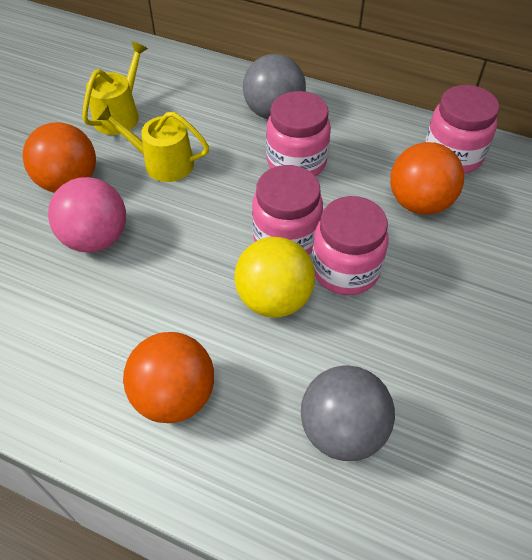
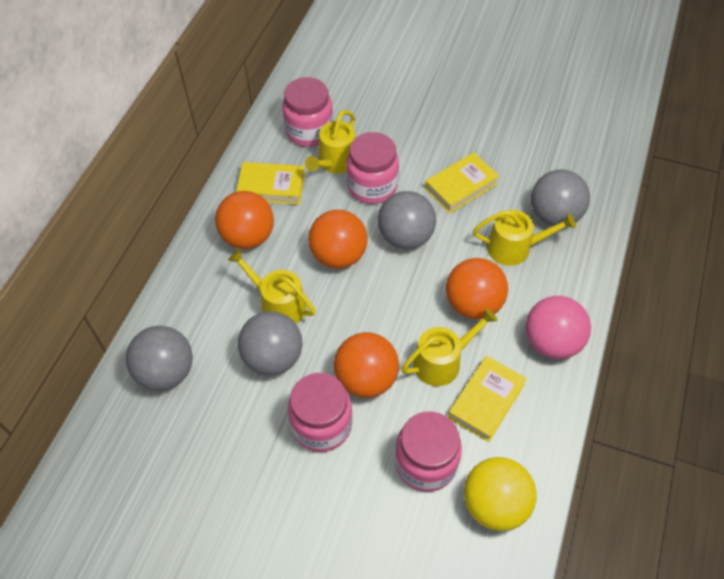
grey ball: 2 -> 4
orange ball: 3 -> 4
yellow book: 0 -> 3
yellow watering can: 2 -> 4

